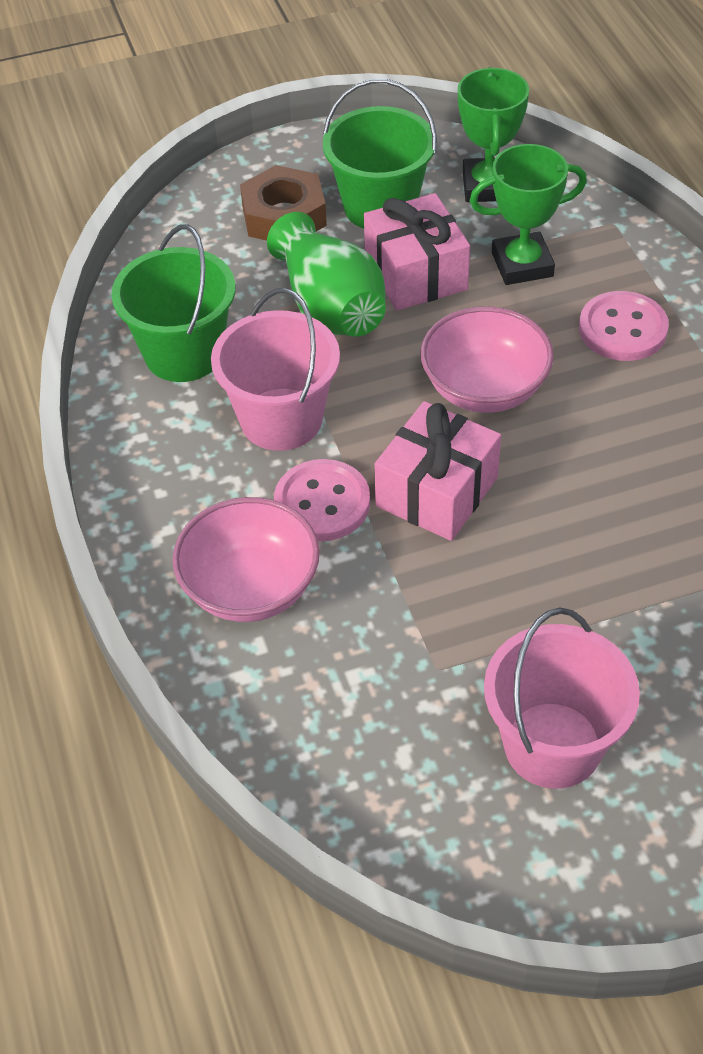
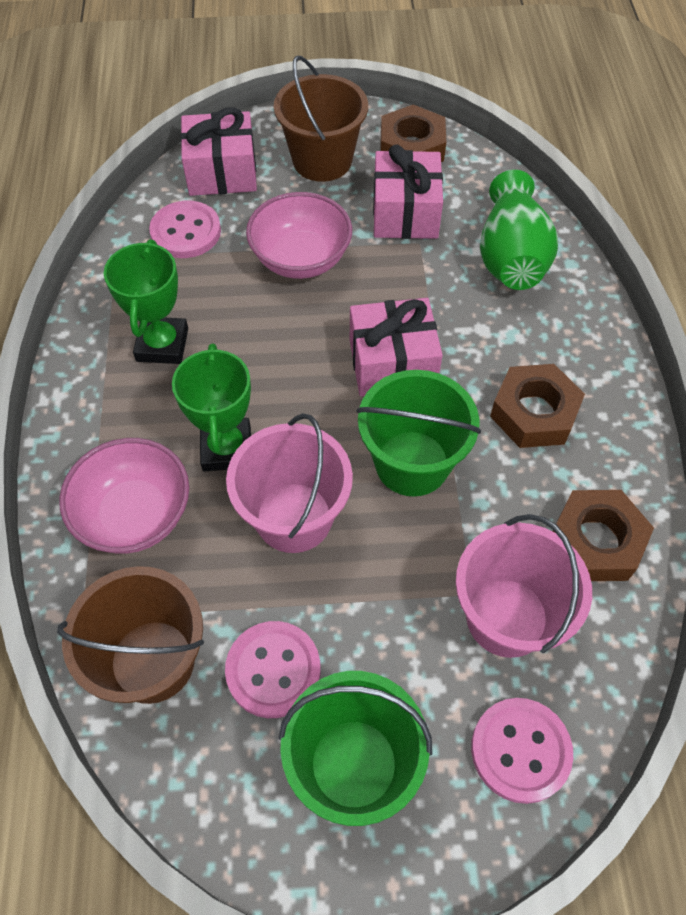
brown bucket: 0 -> 2
brown nut: 1 -> 3
pink button: 2 -> 3
pink gift: 2 -> 3

